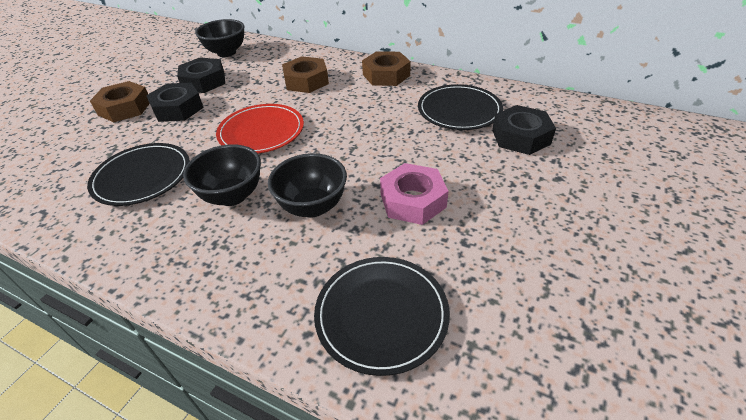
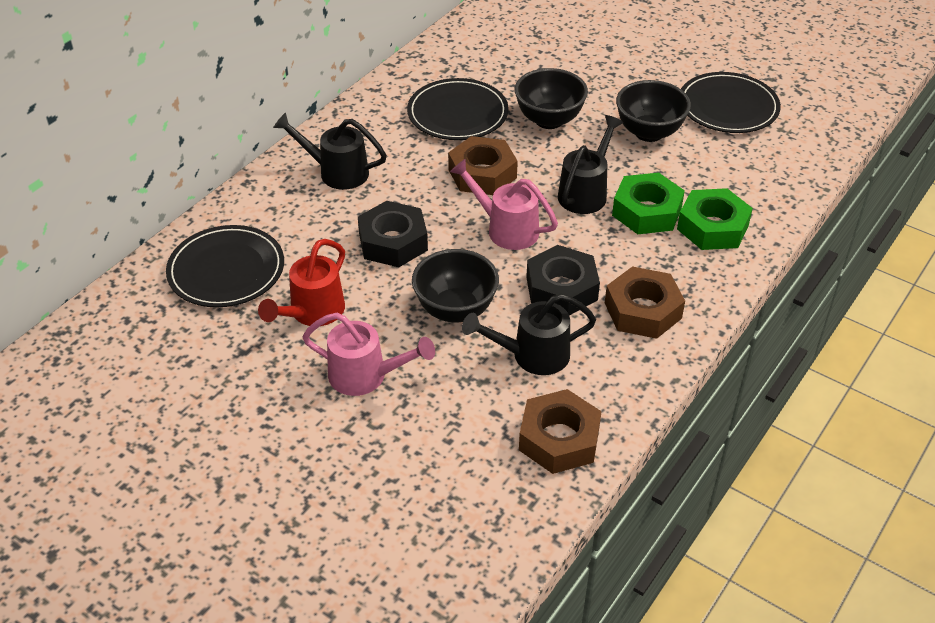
black nut: 3 -> 2
black watering can: 0 -> 3
green nut: 0 -> 2
pink nut: 1 -> 0
pink watering can: 0 -> 2
red plate: 1 -> 0
red watering can: 0 -> 1

